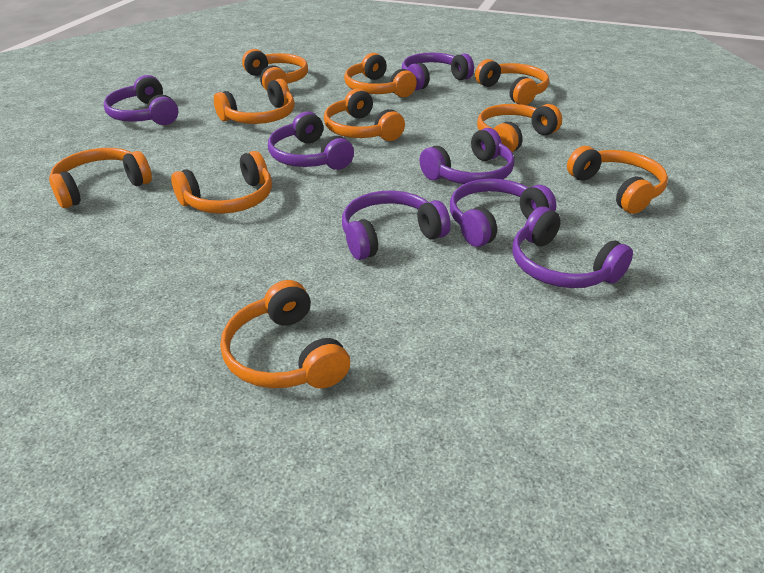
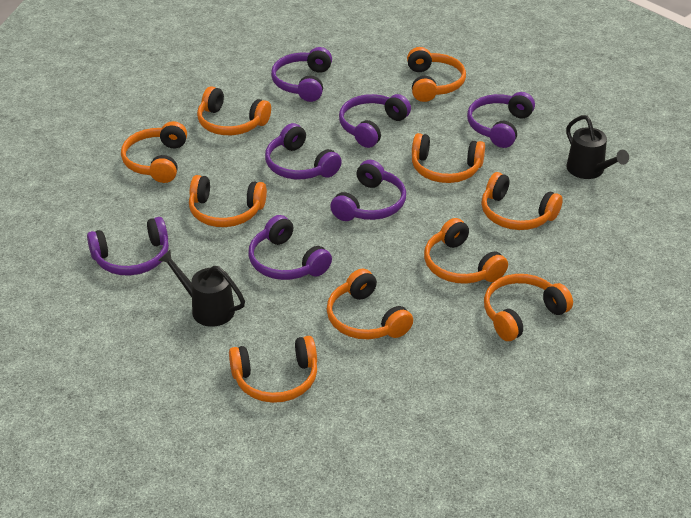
black watering can: 0 -> 2

